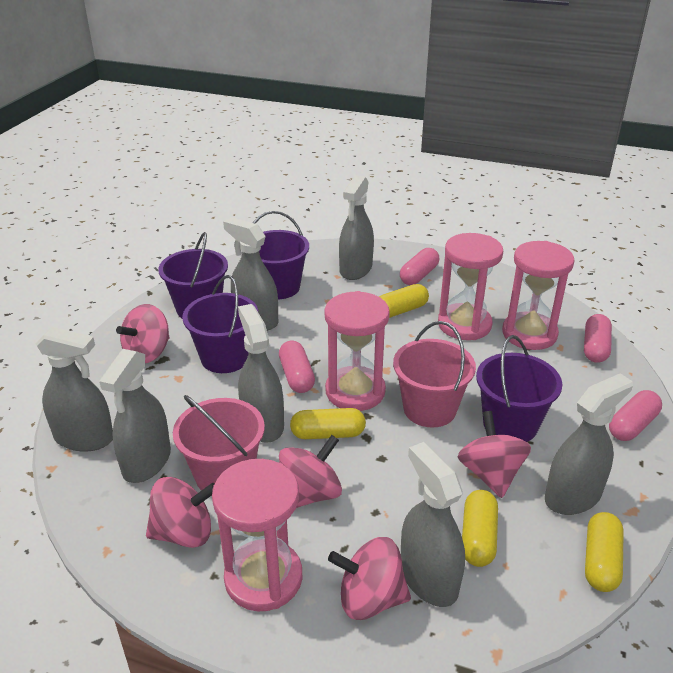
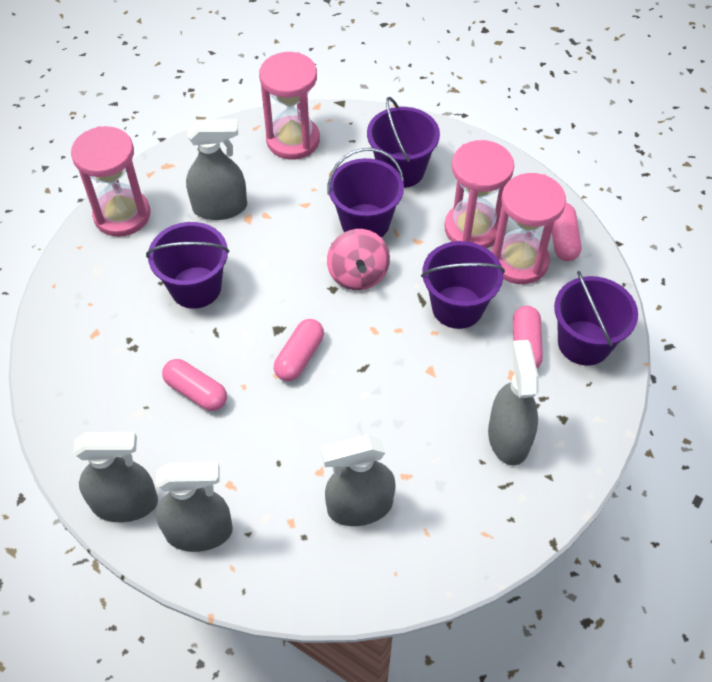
grey spray bottle: 7 -> 5
pink bucket: 2 -> 0
pink spinning top: 5 -> 1
purple bucket: 4 -> 5
yellow capsule: 4 -> 0

